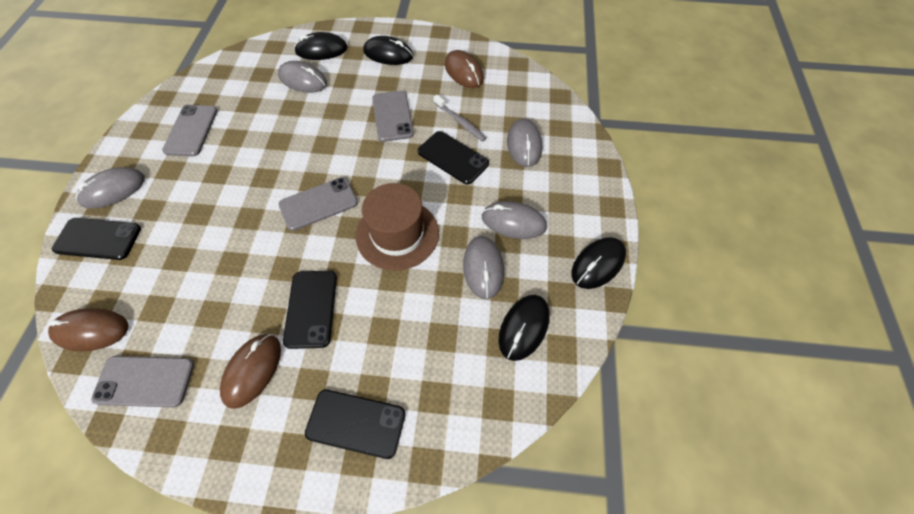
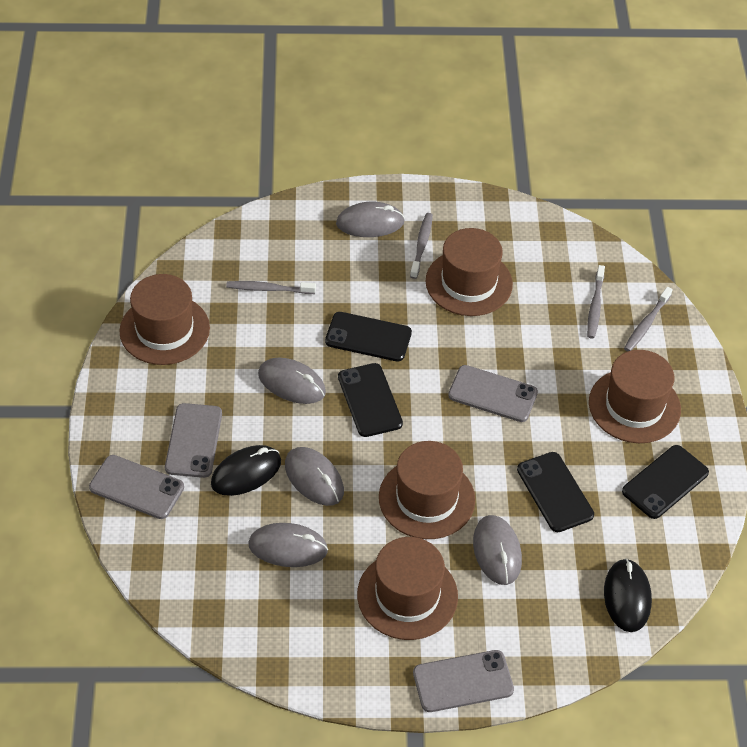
black mouse: 4 -> 2
brown hat: 1 -> 5
brown mouse: 3 -> 0
grey toothbrush: 1 -> 4

